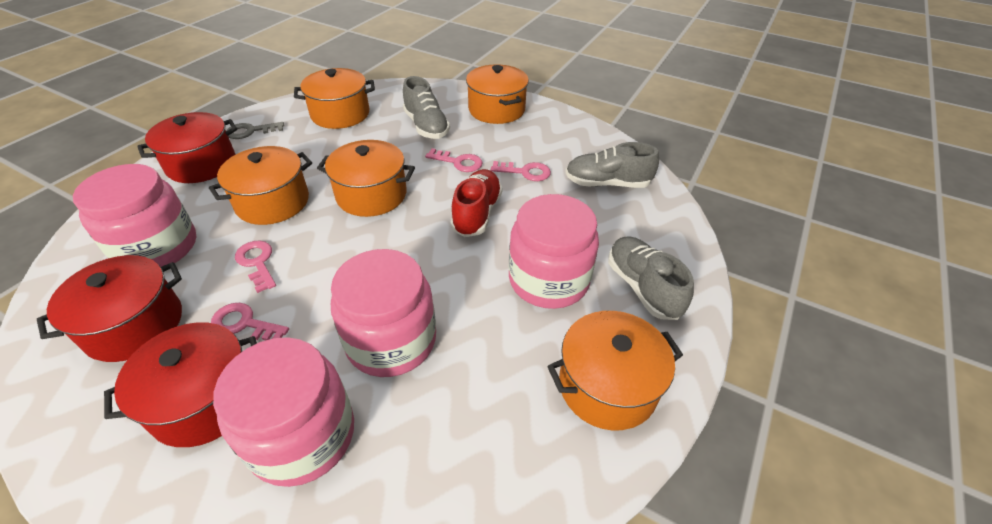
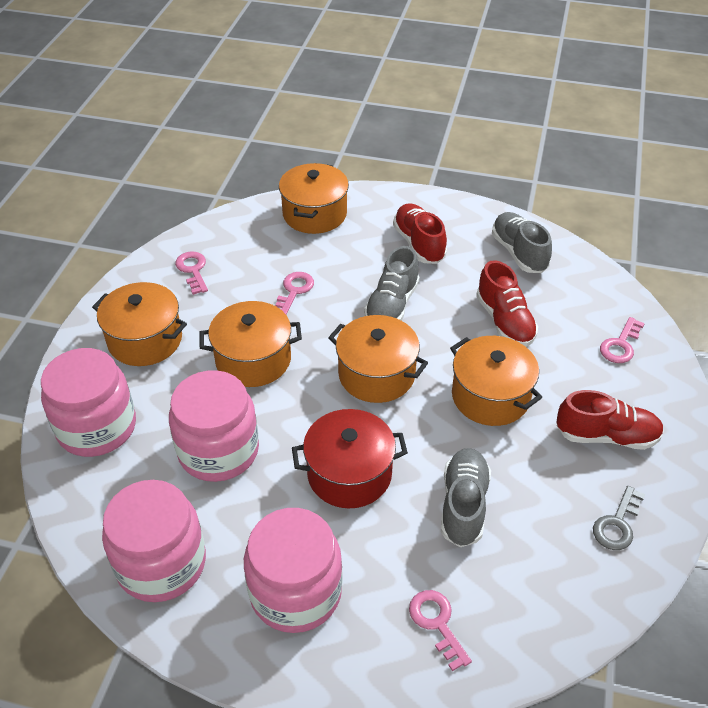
red pot: 3 -> 1
red shoe: 1 -> 3

